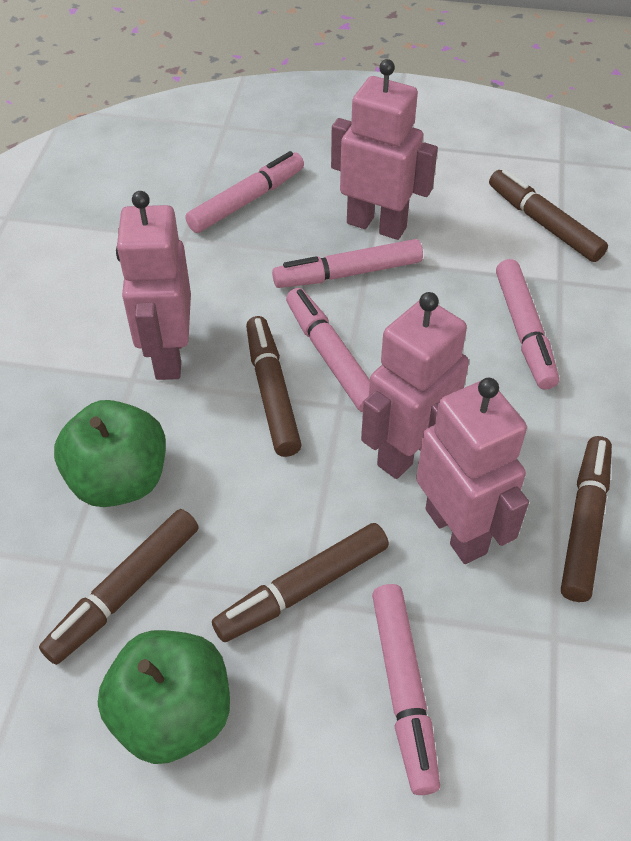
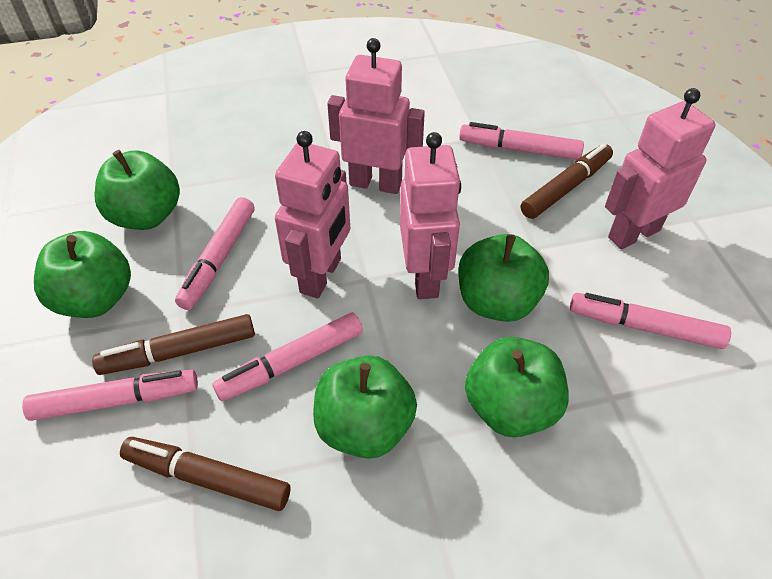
brown marker: 5 -> 3
green apple: 2 -> 5

